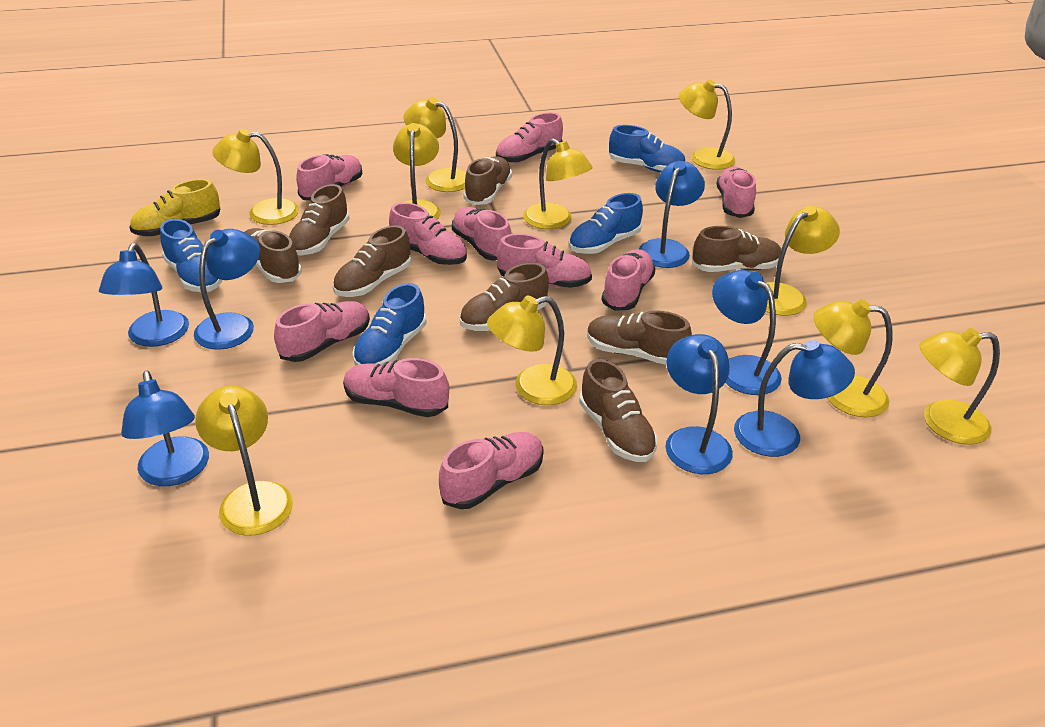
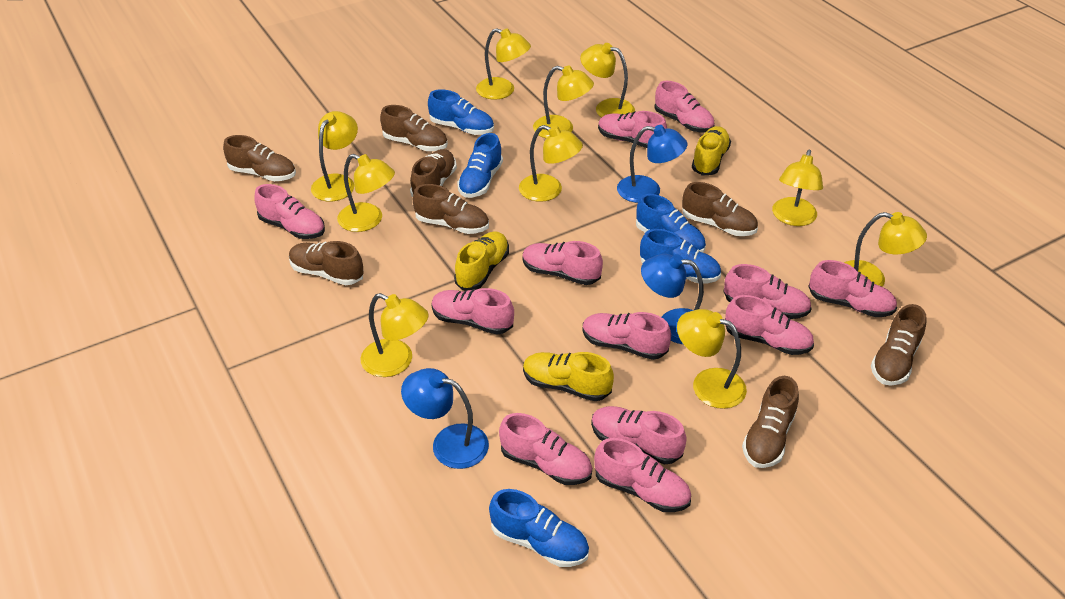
blue lamp: 7 -> 3
blue shoe: 4 -> 5
pink shoe: 10 -> 12
yellow shoe: 1 -> 3

